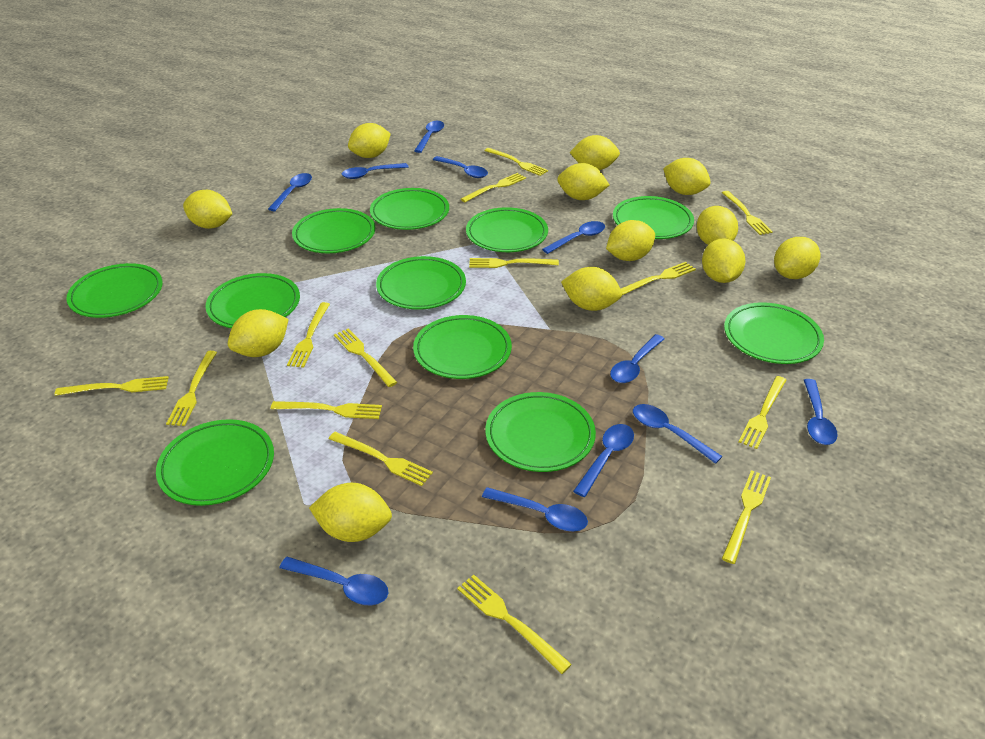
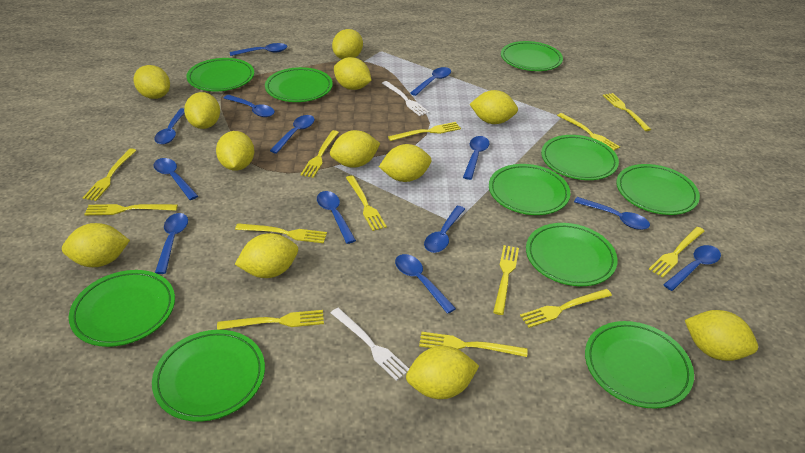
blue spoon: 11 -> 13
green plate: 11 -> 10
white fork: 0 -> 2
yellow fork: 14 -> 13

